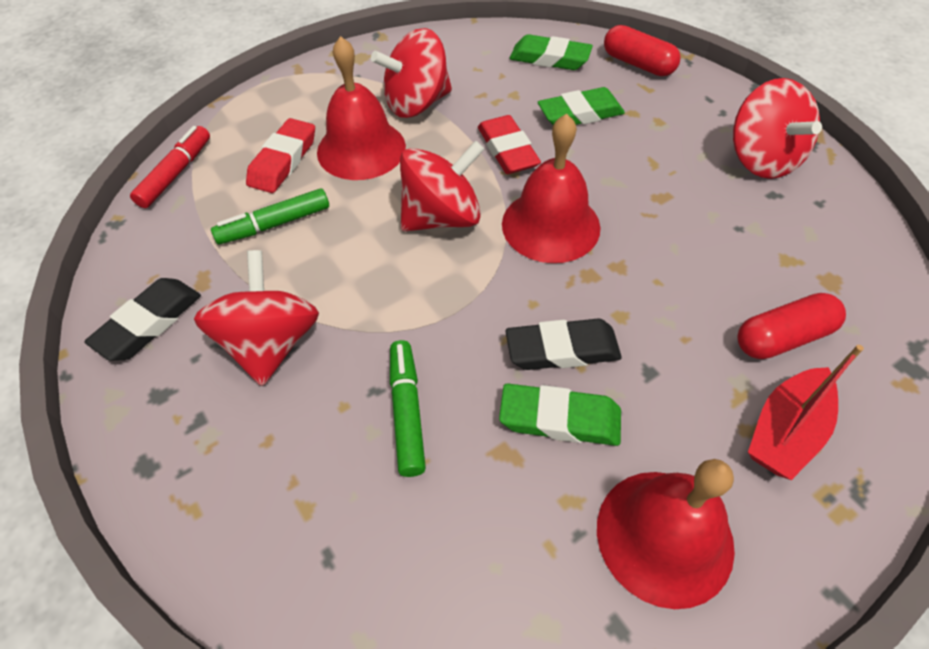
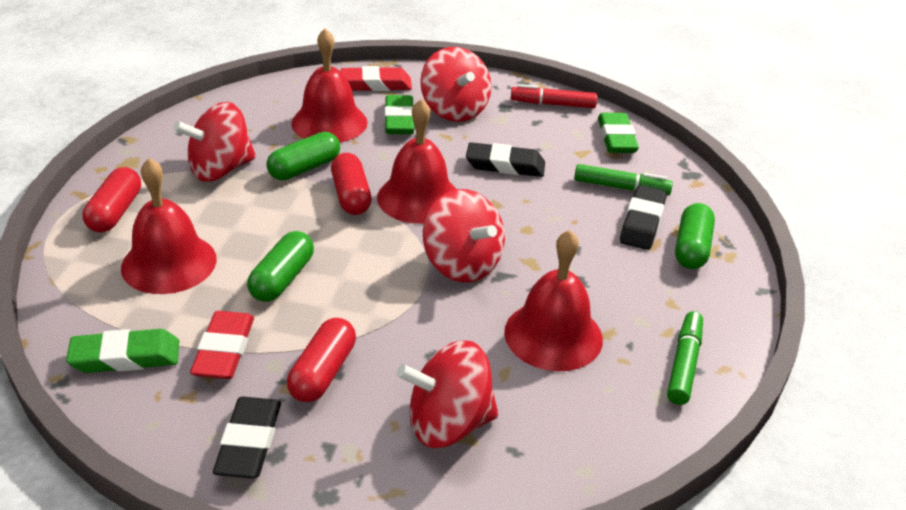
black eraser: 2 -> 3
green capsule: 0 -> 3
red bell: 3 -> 4
red boat: 1 -> 0
red capsule: 2 -> 3

